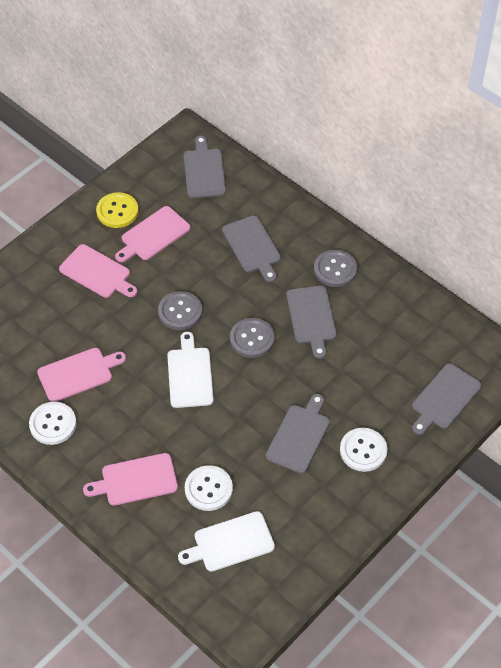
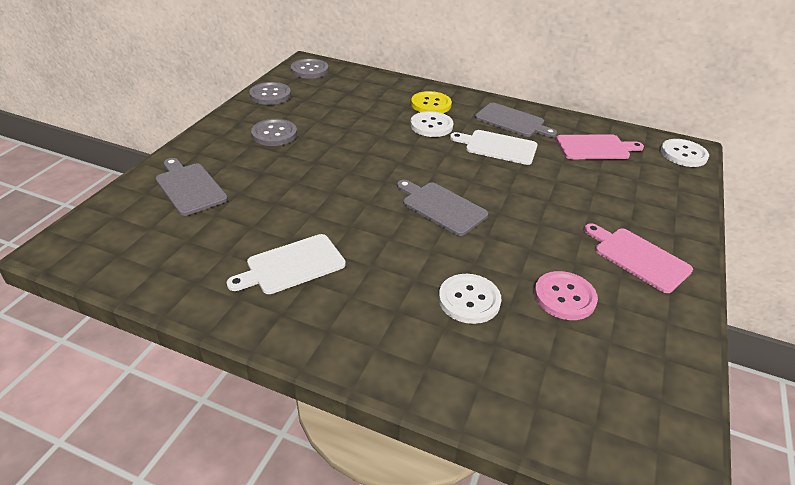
grey cutting board: 5 -> 3
pink button: 0 -> 1
pink cutting board: 4 -> 2

